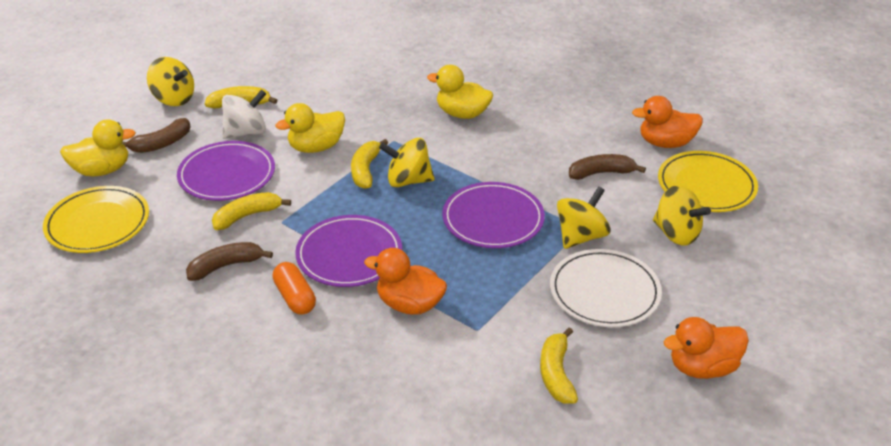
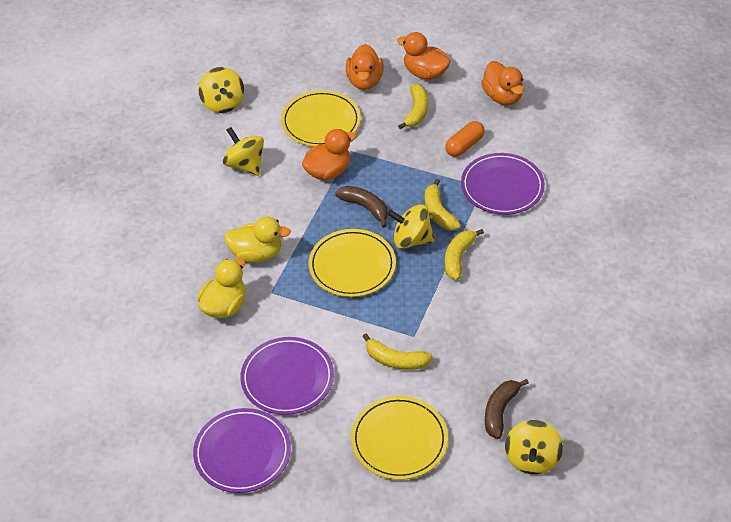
brown banana: 3 -> 2
orange duck: 3 -> 4
white plate: 1 -> 0
white spinning top: 1 -> 0
yellow duck: 3 -> 2
yellow plate: 2 -> 3

